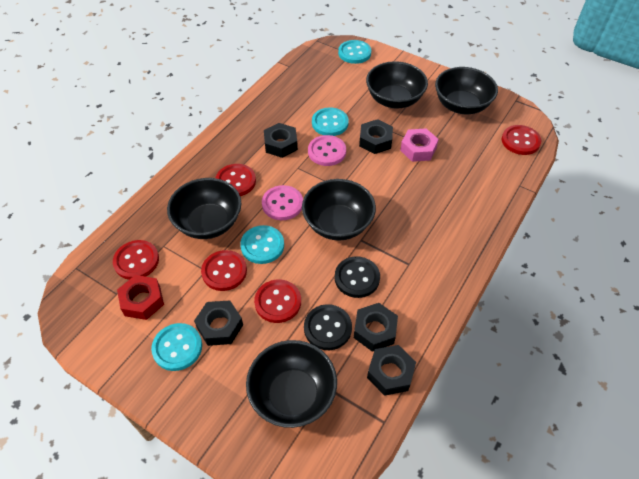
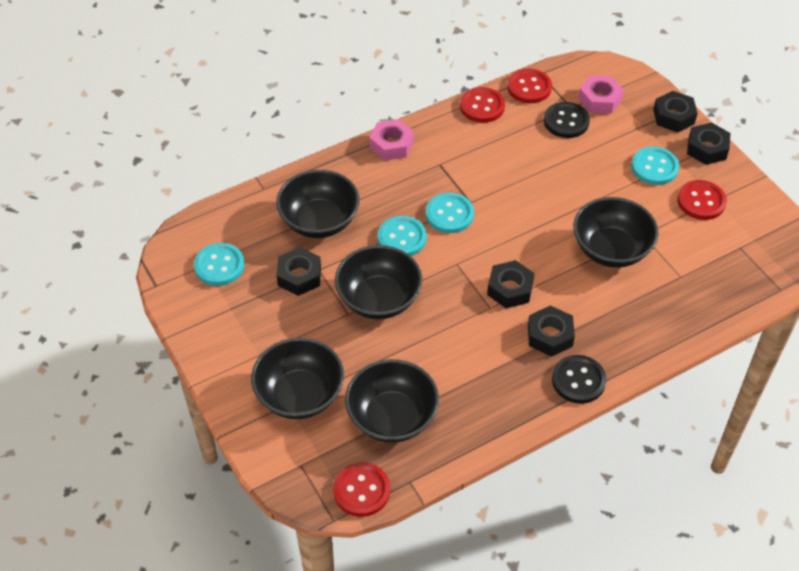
pink button: 2 -> 0
pink nut: 1 -> 2
red button: 5 -> 4
red nut: 1 -> 0

